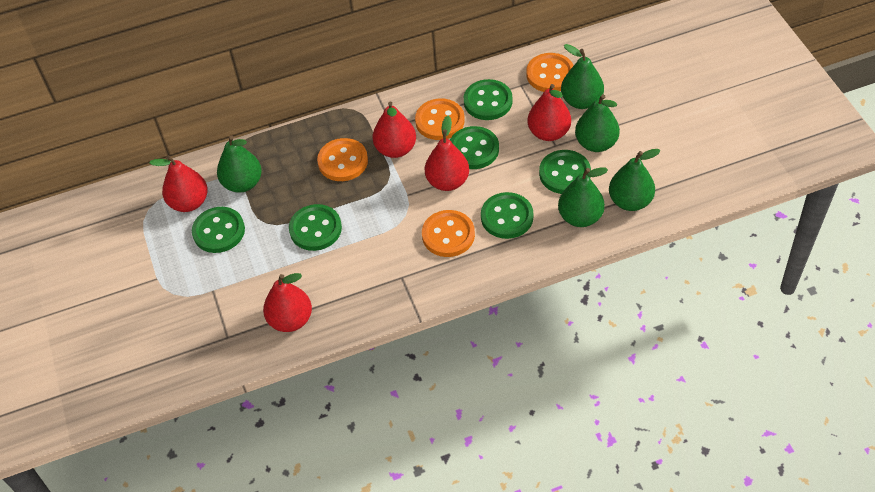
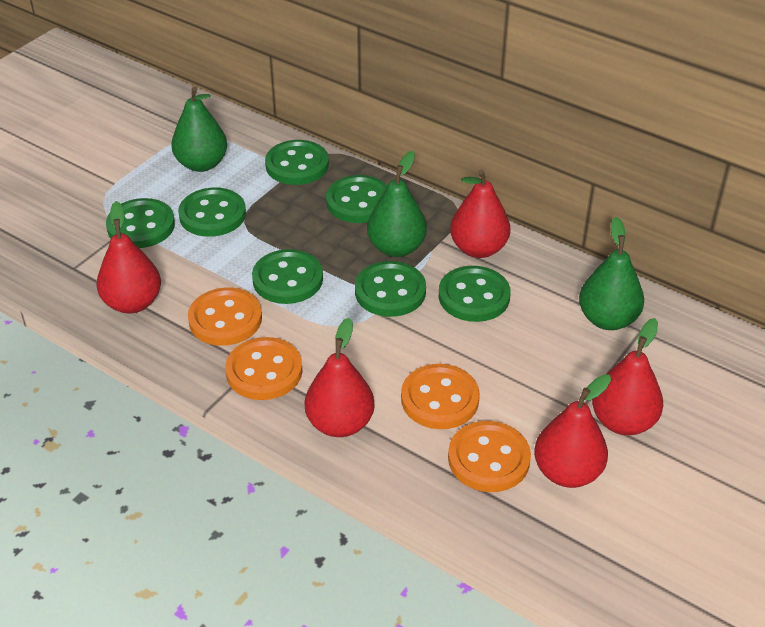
green button: 6 -> 7
green pear: 5 -> 3

